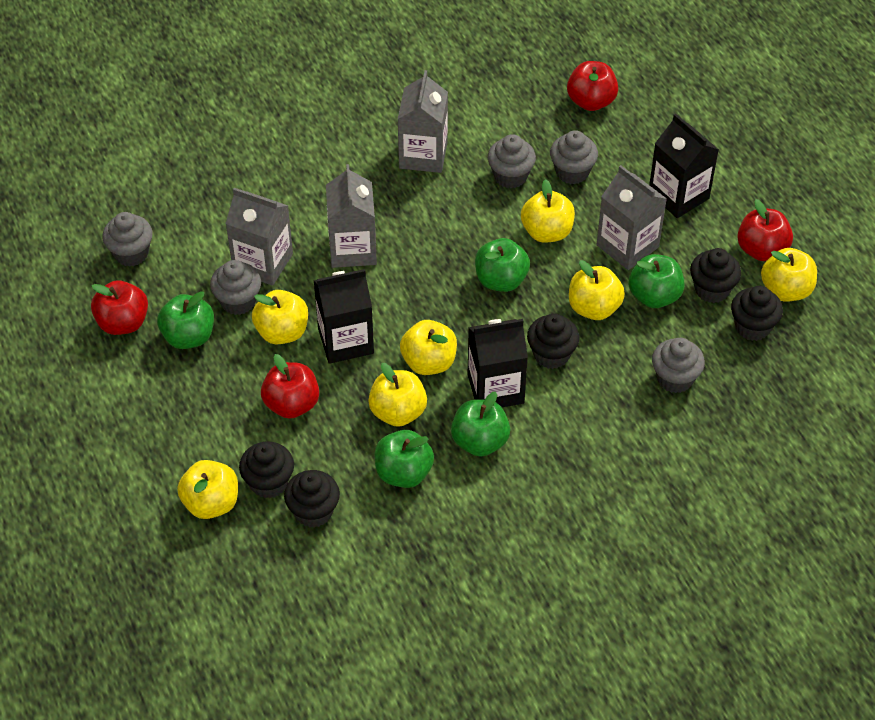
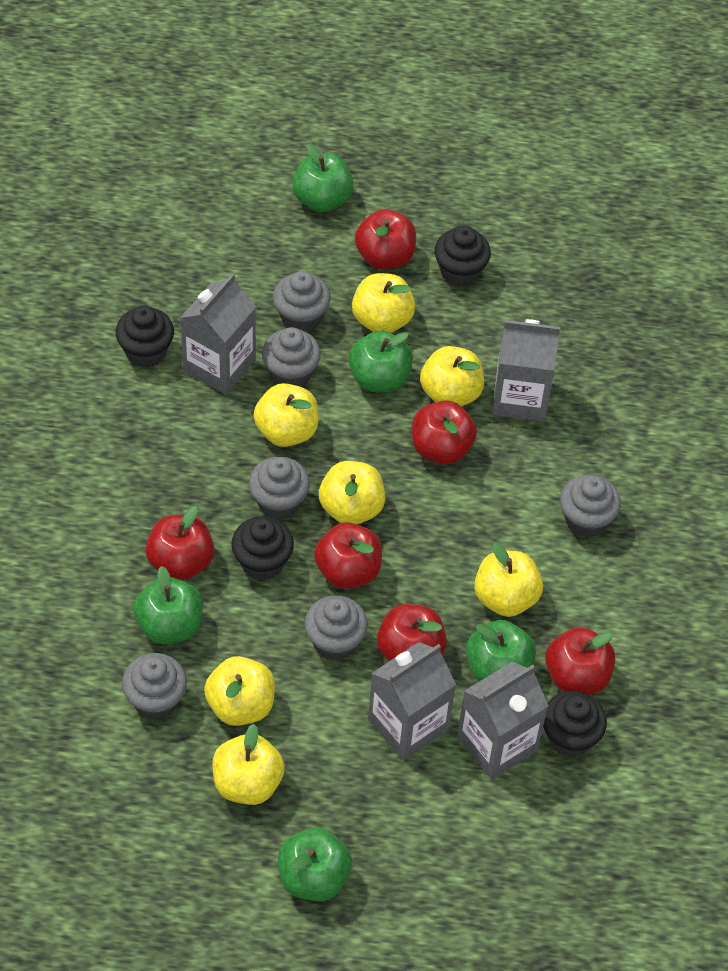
black carton: 3 -> 0
black cupcake: 5 -> 4
grey cupcake: 5 -> 6
red apple: 4 -> 6

